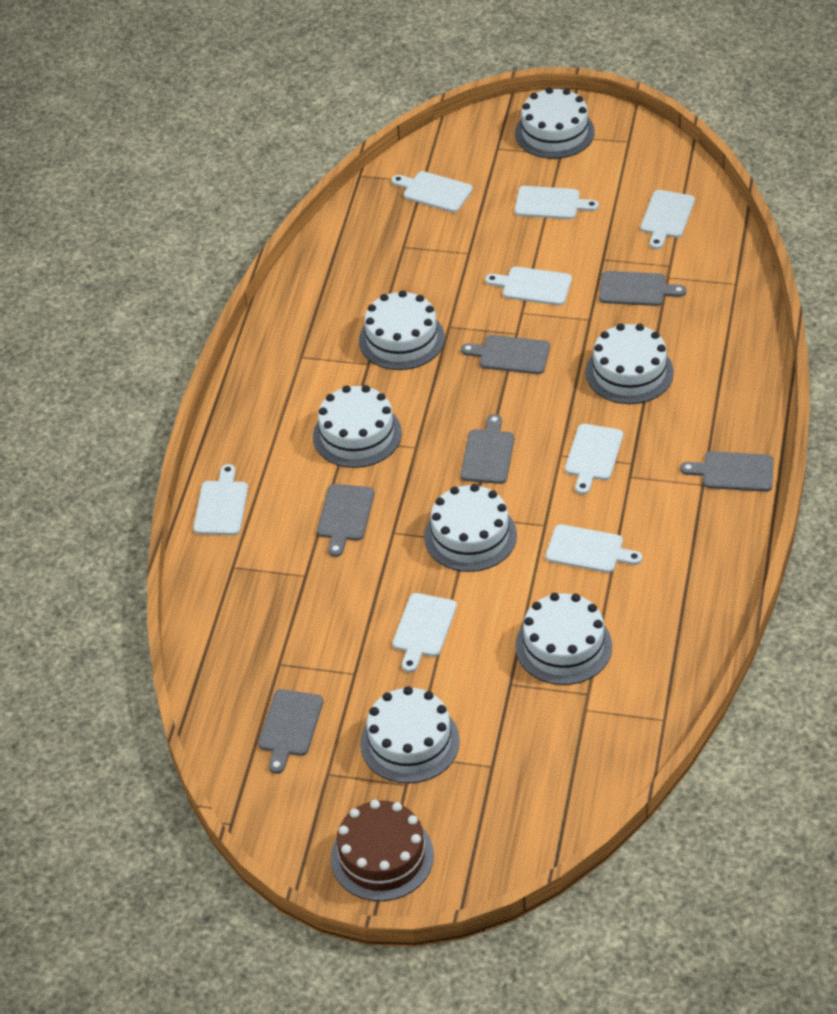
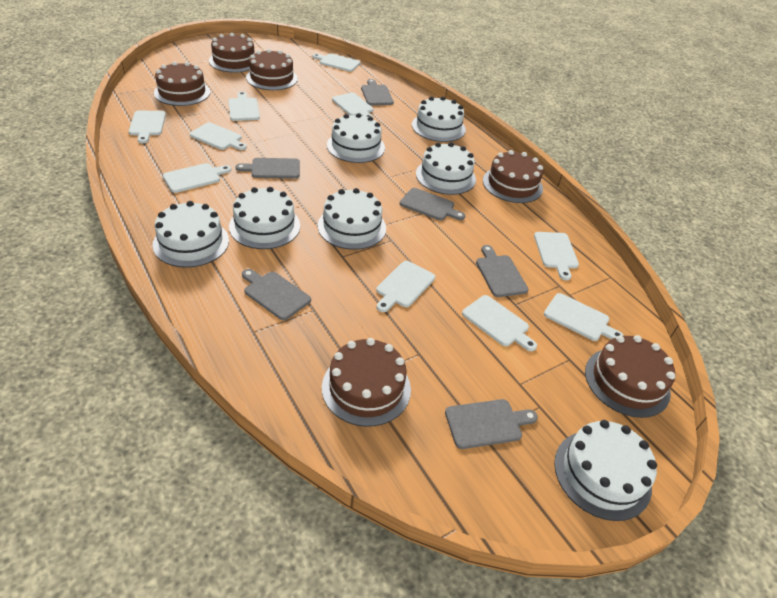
brown cake: 1 -> 6
white cutting board: 8 -> 10

